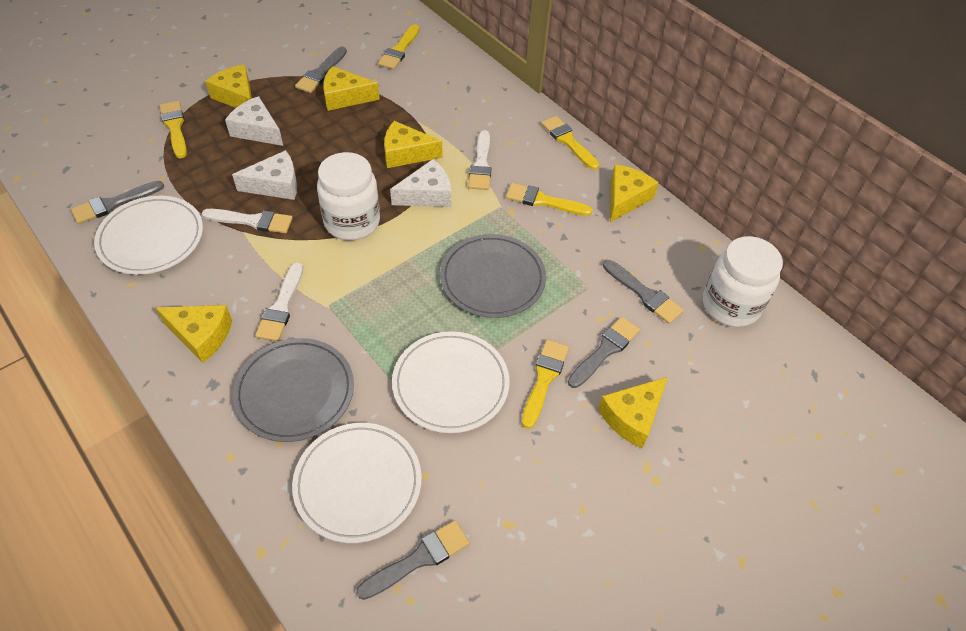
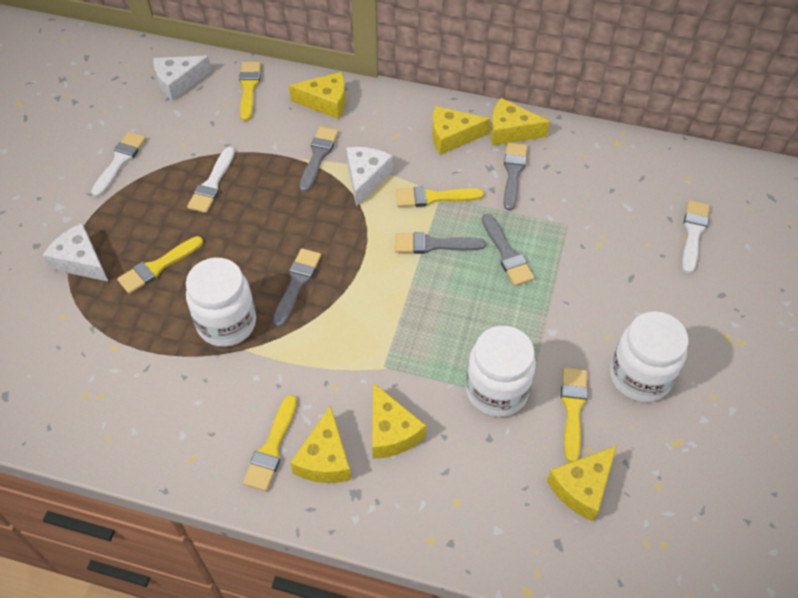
grey plate: 2 -> 0
white jar: 2 -> 3
white plate: 3 -> 0

